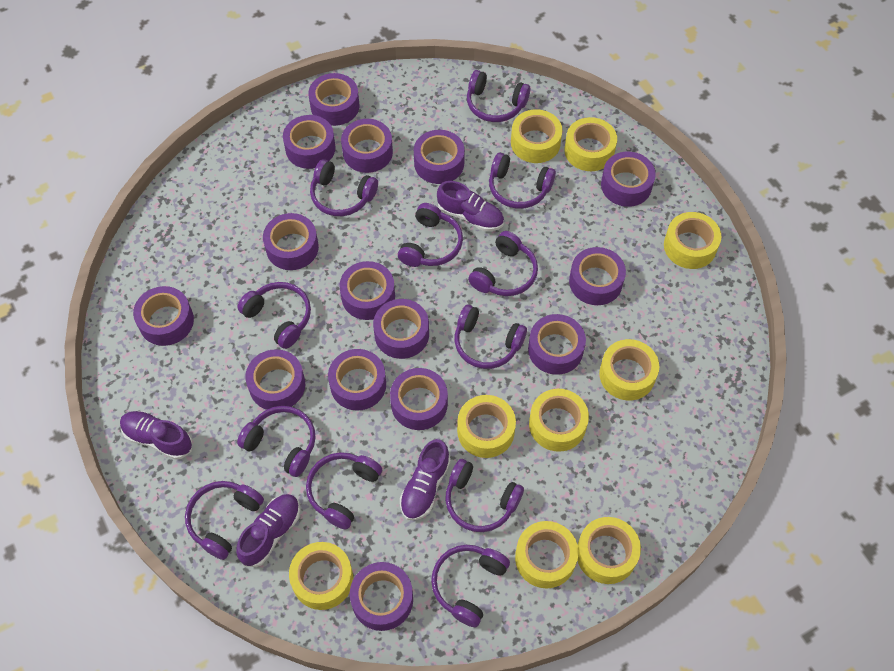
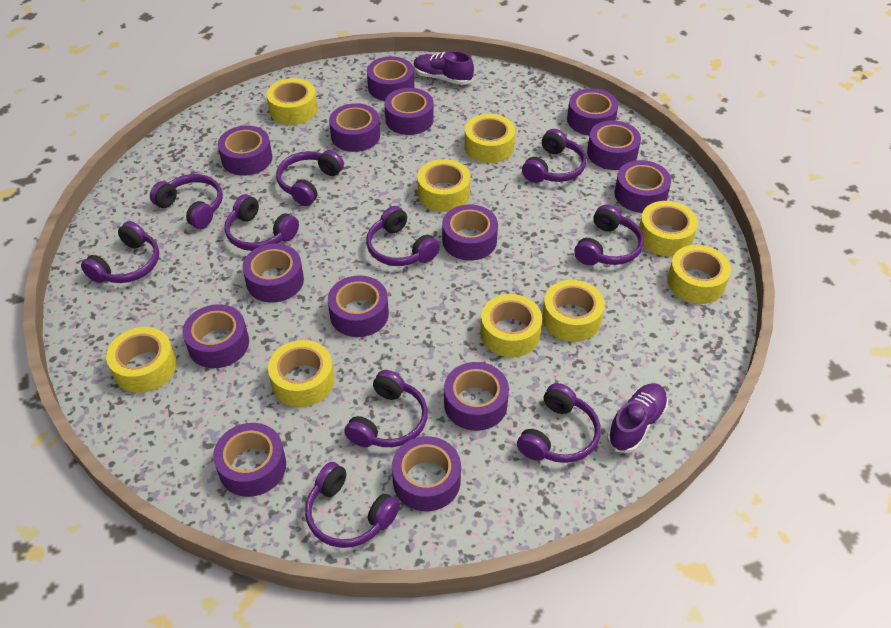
purple headphones: 12 -> 10
purple shoe: 4 -> 2
purple tape: 15 -> 14

